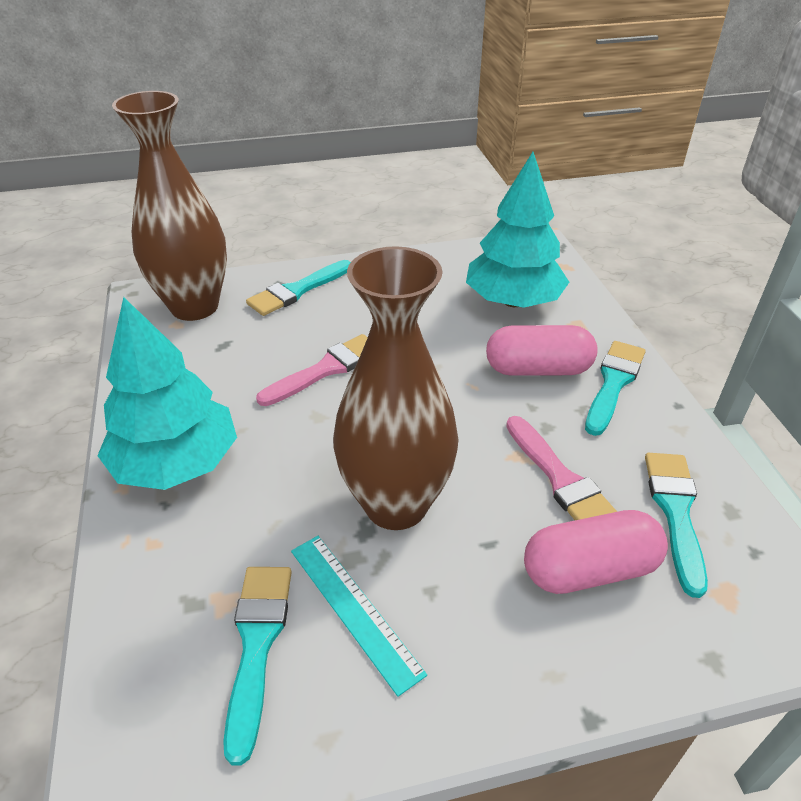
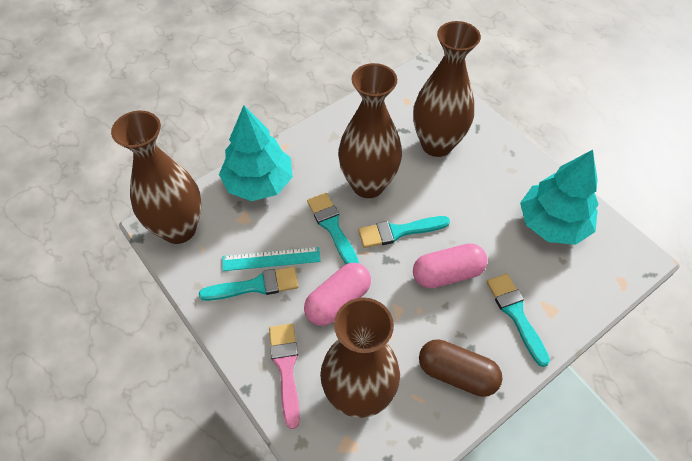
brown capsule: 0 -> 1
brown vase: 2 -> 4
pink brush: 2 -> 1

